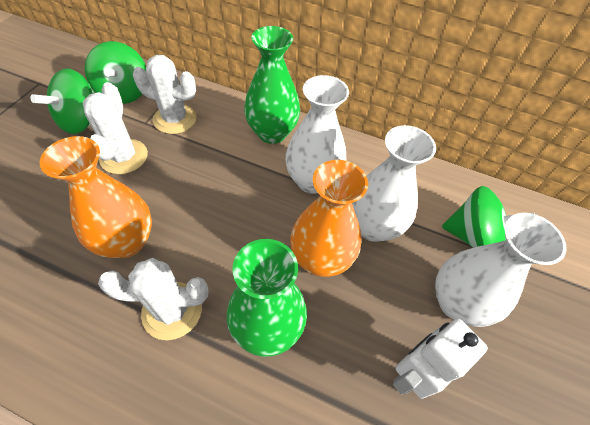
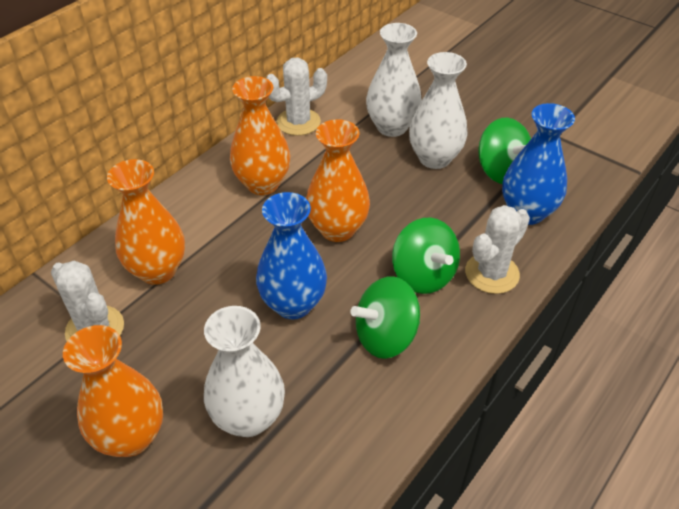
blue vase: 0 -> 2
green vase: 2 -> 0
orange vase: 2 -> 4
white robot: 1 -> 0

